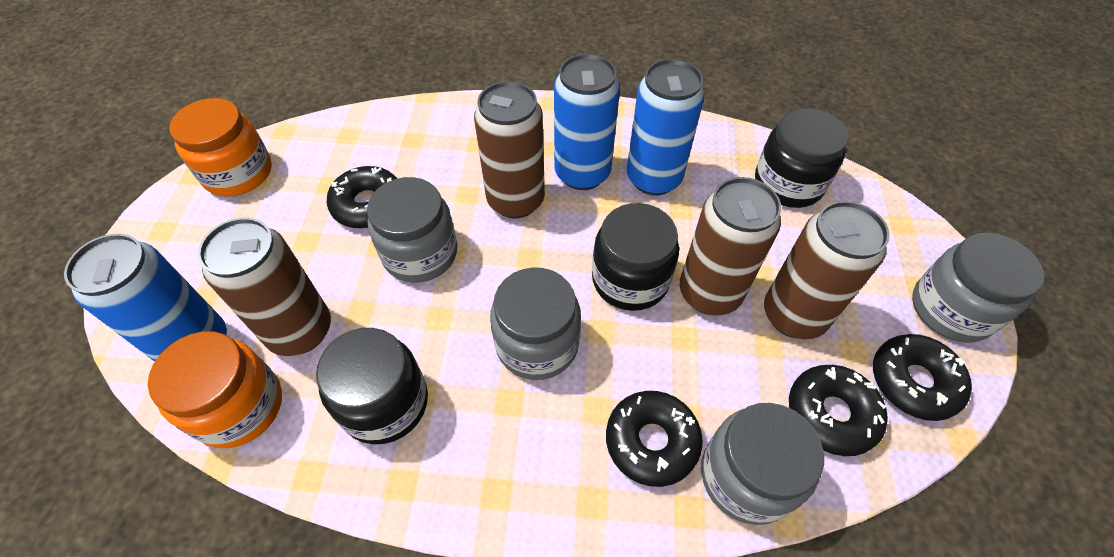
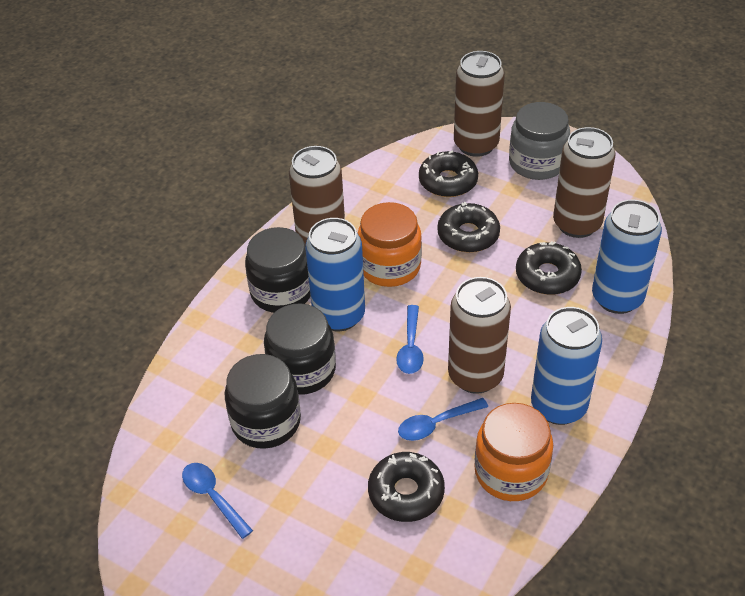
blue spoon: 0 -> 3
grey jar: 4 -> 1

